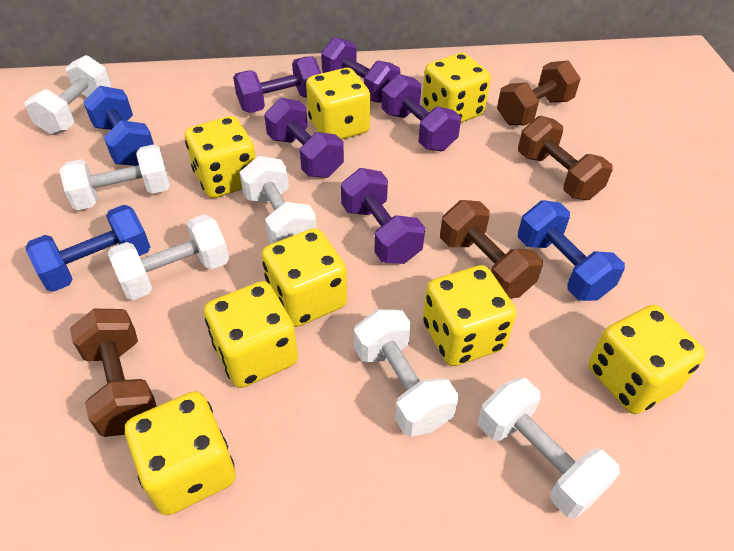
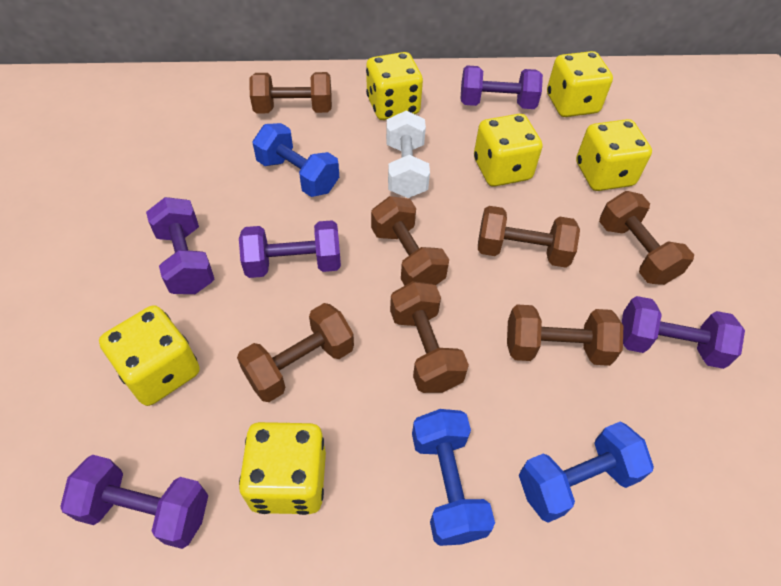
brown dumbbell: 4 -> 7
white dumbbell: 6 -> 1
yellow dice: 8 -> 6

